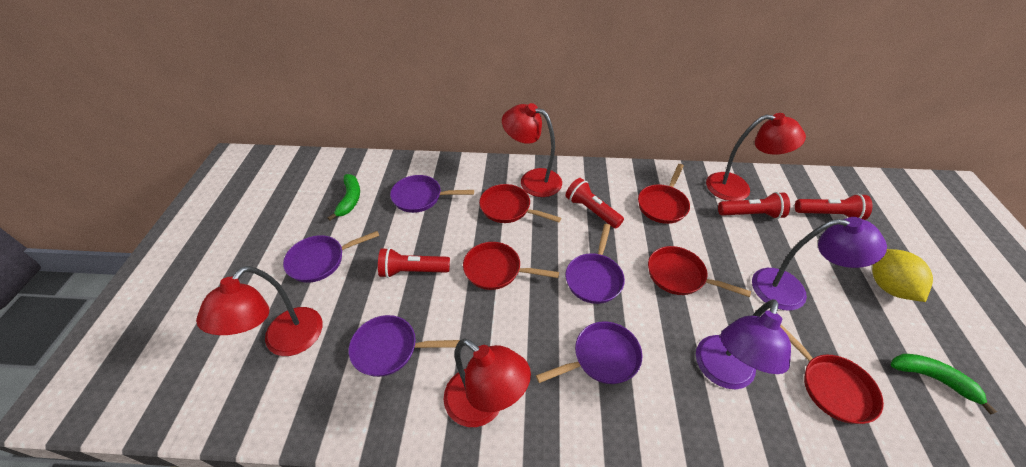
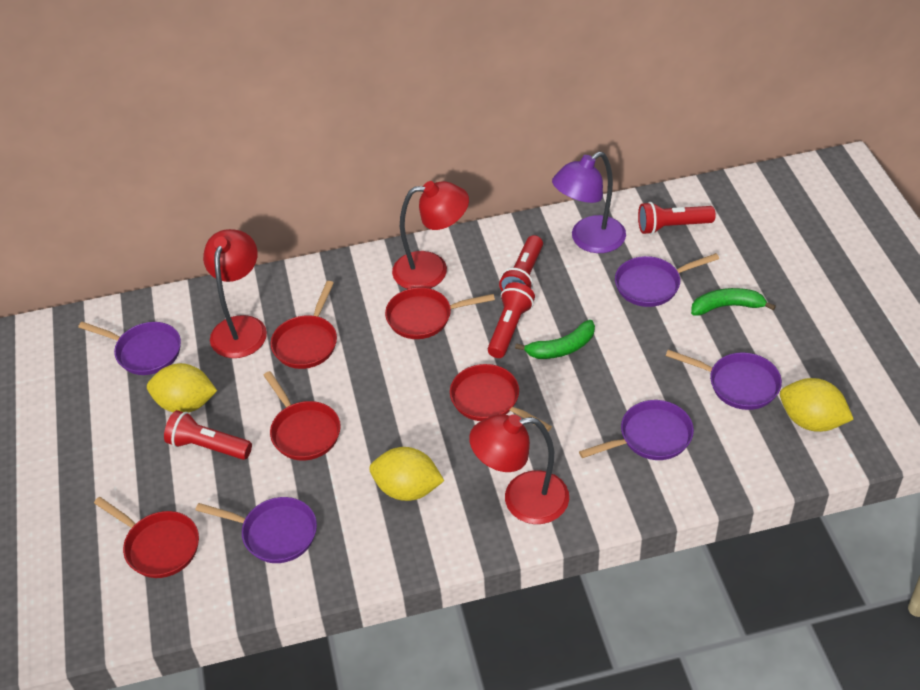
purple lamp: 2 -> 1
red lamp: 4 -> 3
yellow lemon: 1 -> 3

